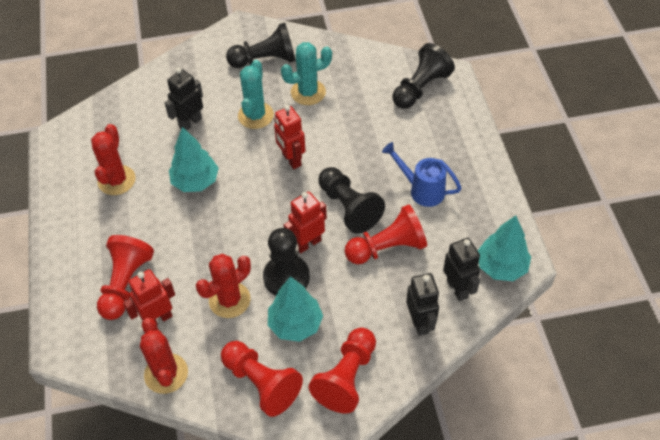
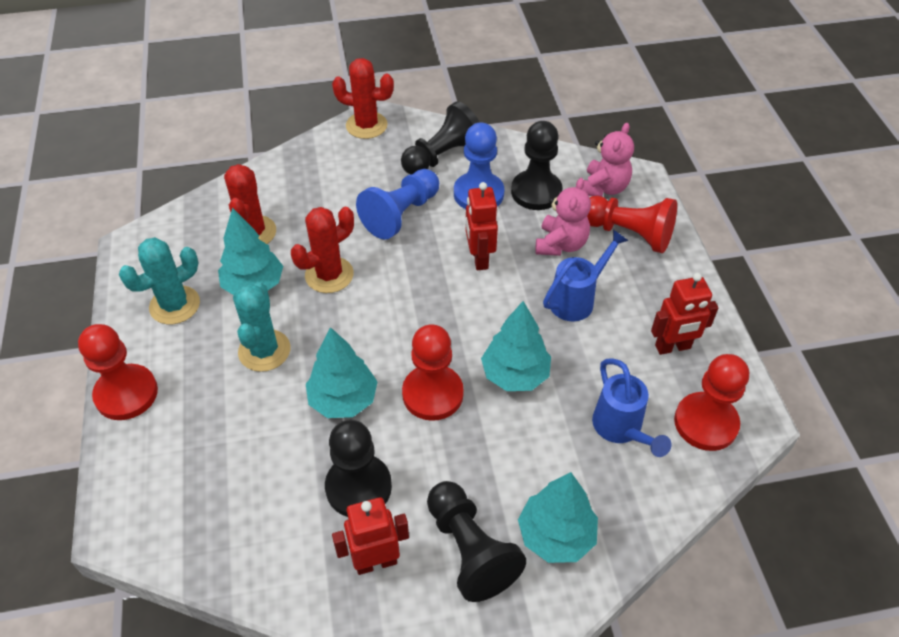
black robot: 3 -> 0
blue pawn: 0 -> 2
blue watering can: 1 -> 2
pink teddy bear: 0 -> 2
turquoise tree: 3 -> 4

